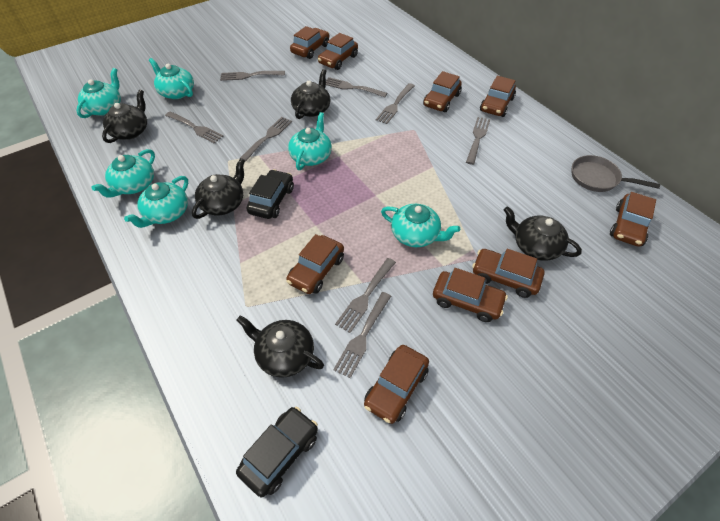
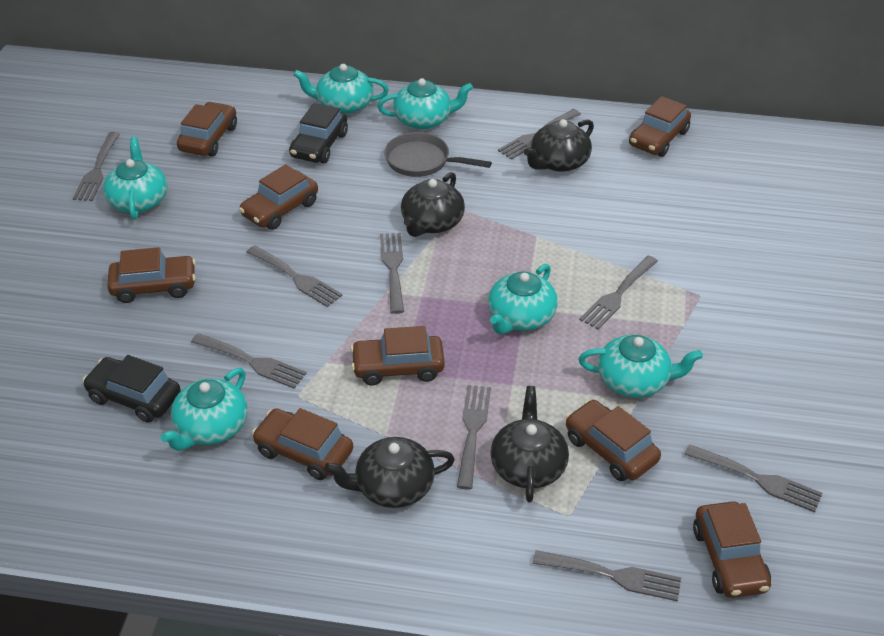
black teapot: 5 -> 4
brown car: 9 -> 8
grey fork: 8 -> 9

